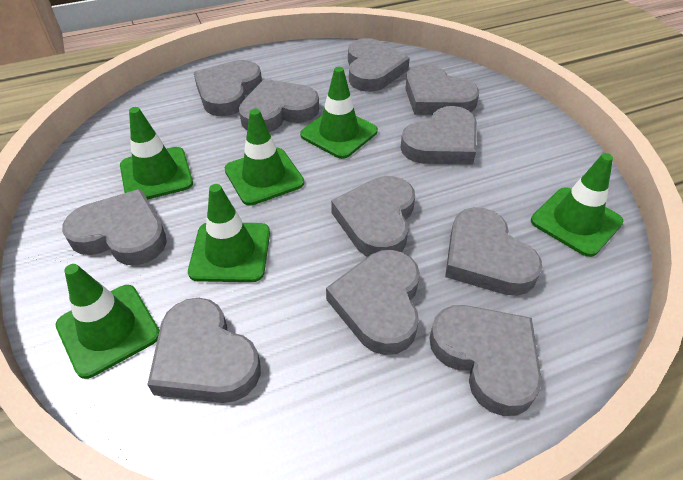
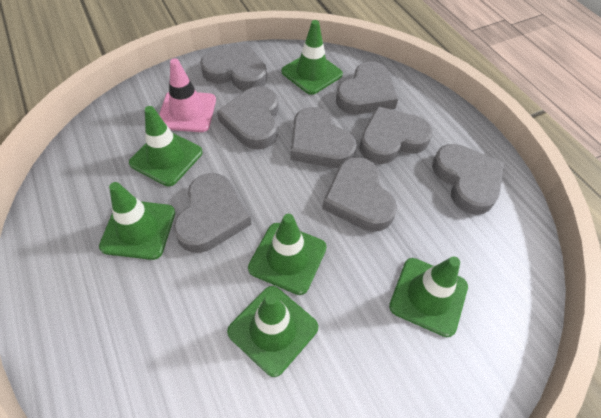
grey heart: 11 -> 8
pink traffic cone: 0 -> 1

